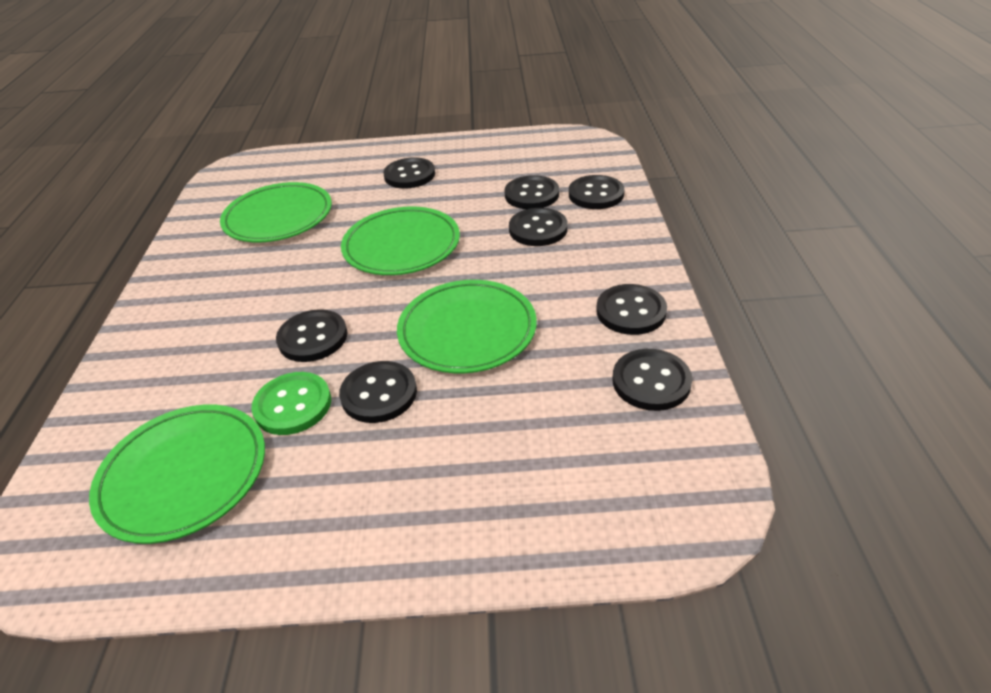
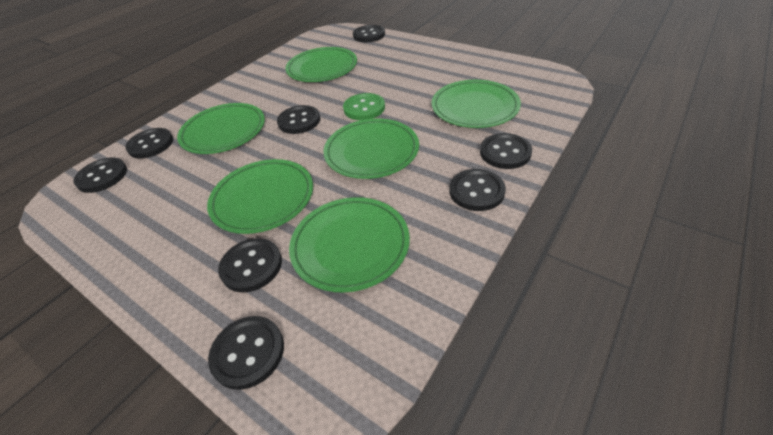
green plate: 4 -> 6

